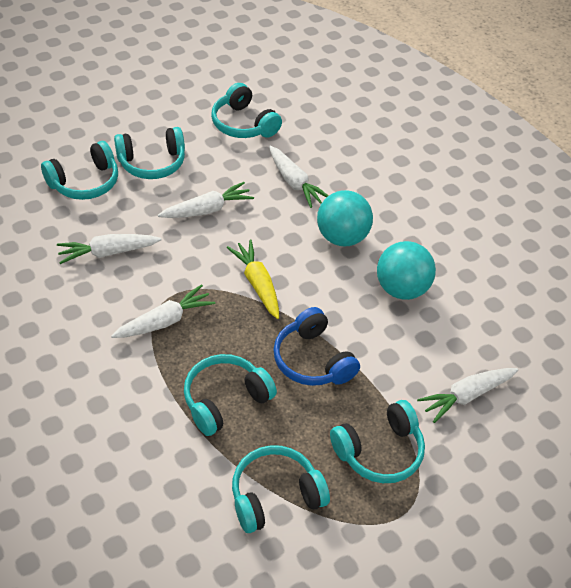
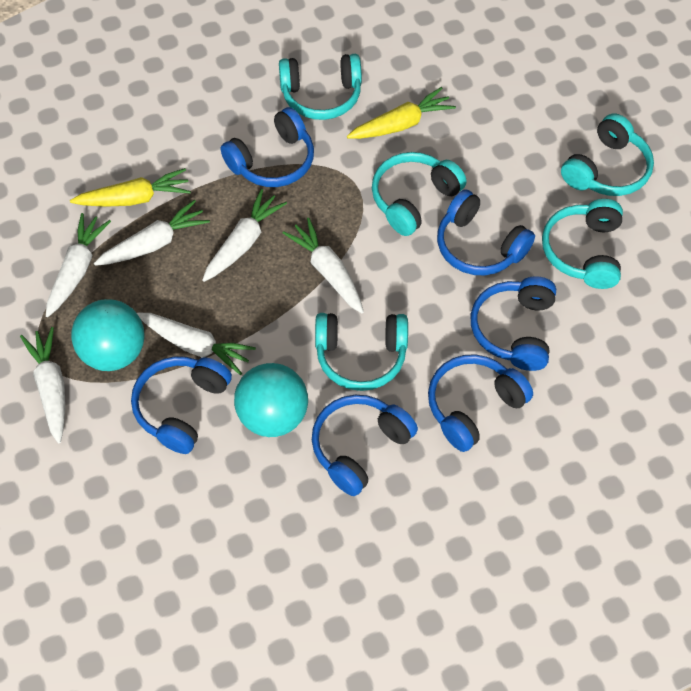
blue headphones: 1 -> 6
turquoise headphones: 6 -> 5
white carrot: 5 -> 6
yellow carrot: 1 -> 2

